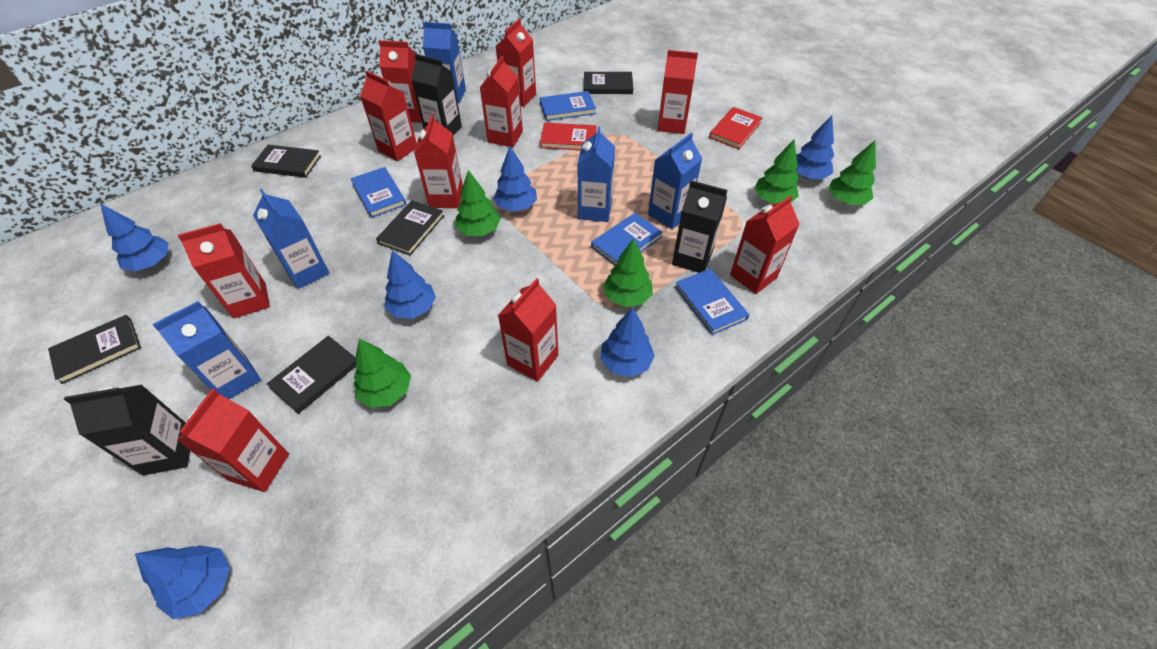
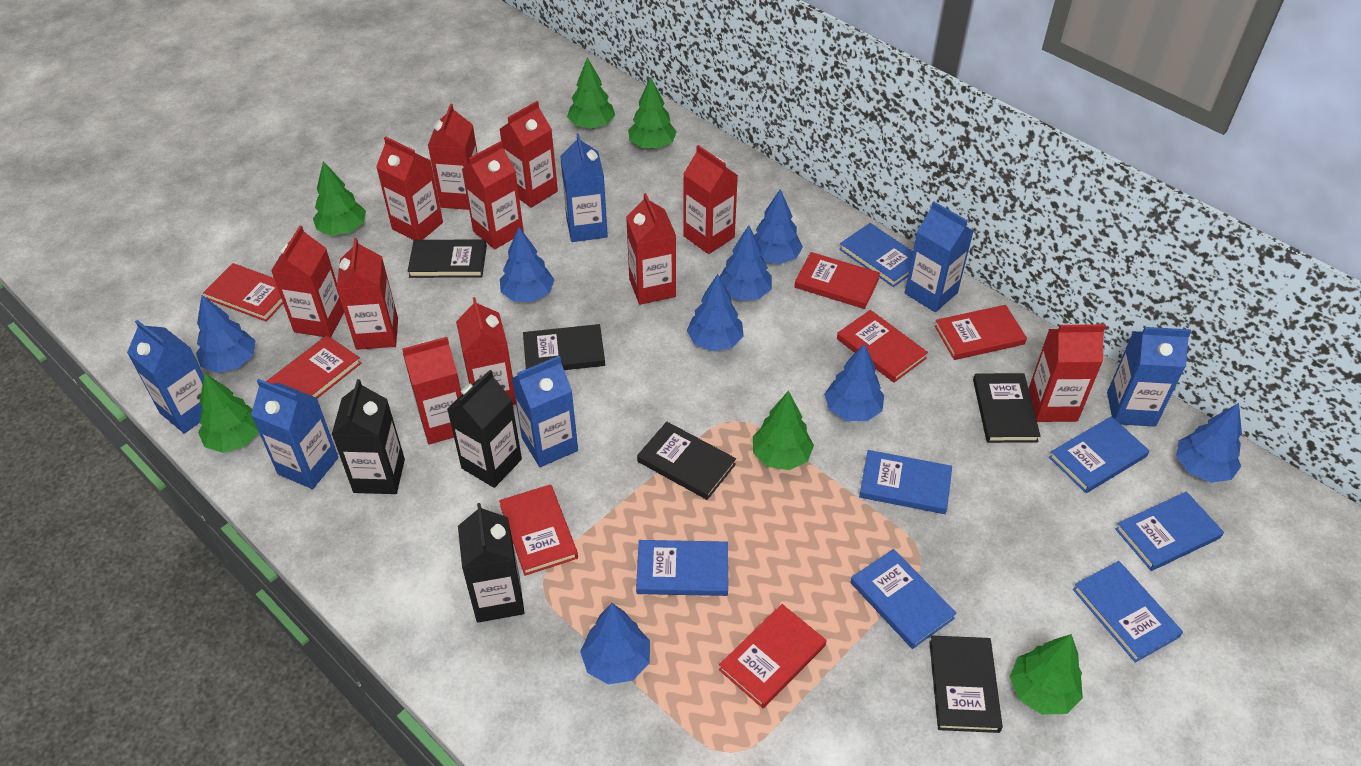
blue book: 4 -> 7
blue carton: 5 -> 6
blue tree: 6 -> 8
green tree: 5 -> 6
red book: 2 -> 7
red carton: 10 -> 11

